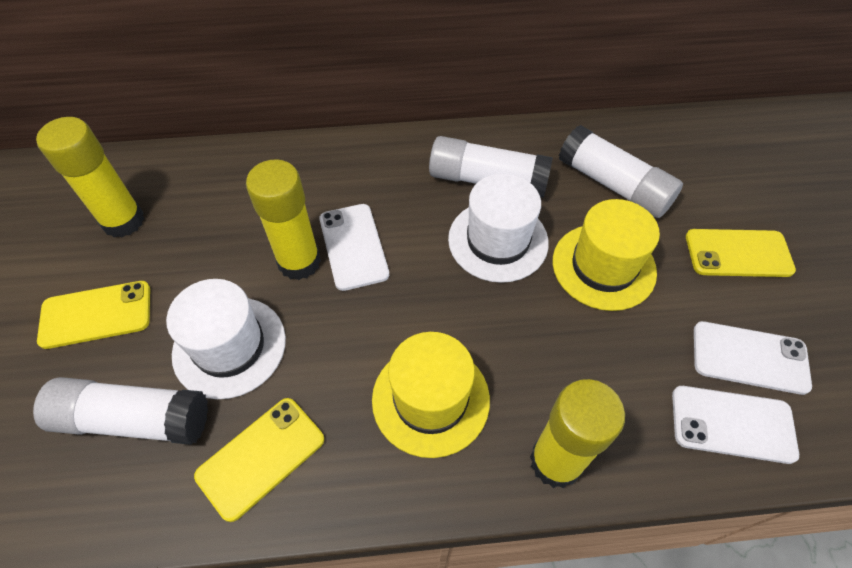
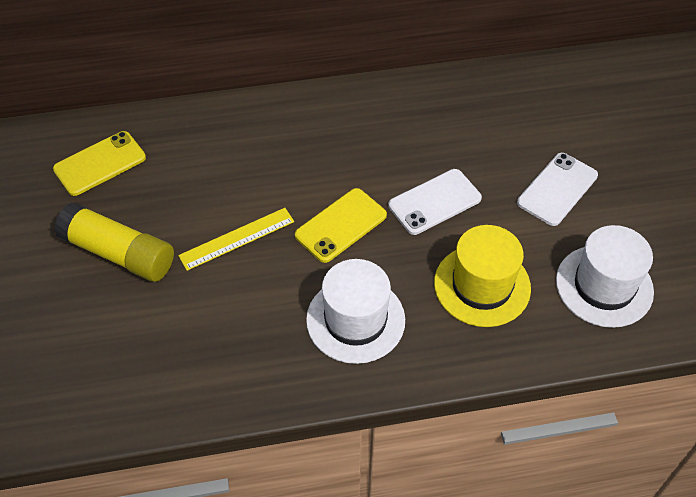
white glue stick: 3 -> 0
white phone: 3 -> 2
yellow glue stick: 3 -> 1
yellow hat: 2 -> 1
yellow phone: 3 -> 2
yellow ruler: 0 -> 1

